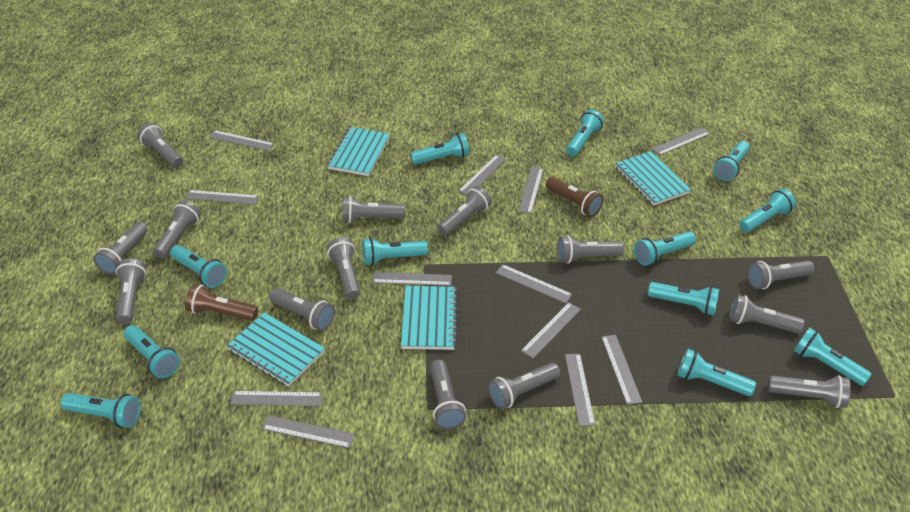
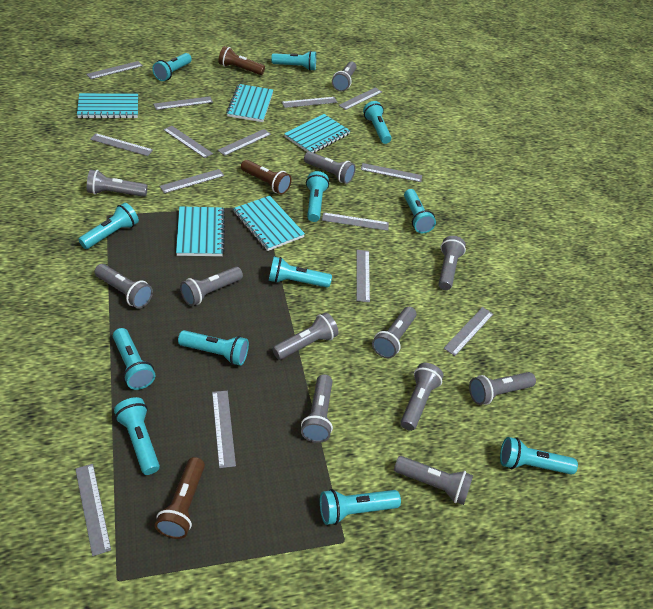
brown flashlight: 2 -> 3
grey flashlight: 14 -> 12
grey ruler: 12 -> 14
turquoise notebook: 4 -> 5

